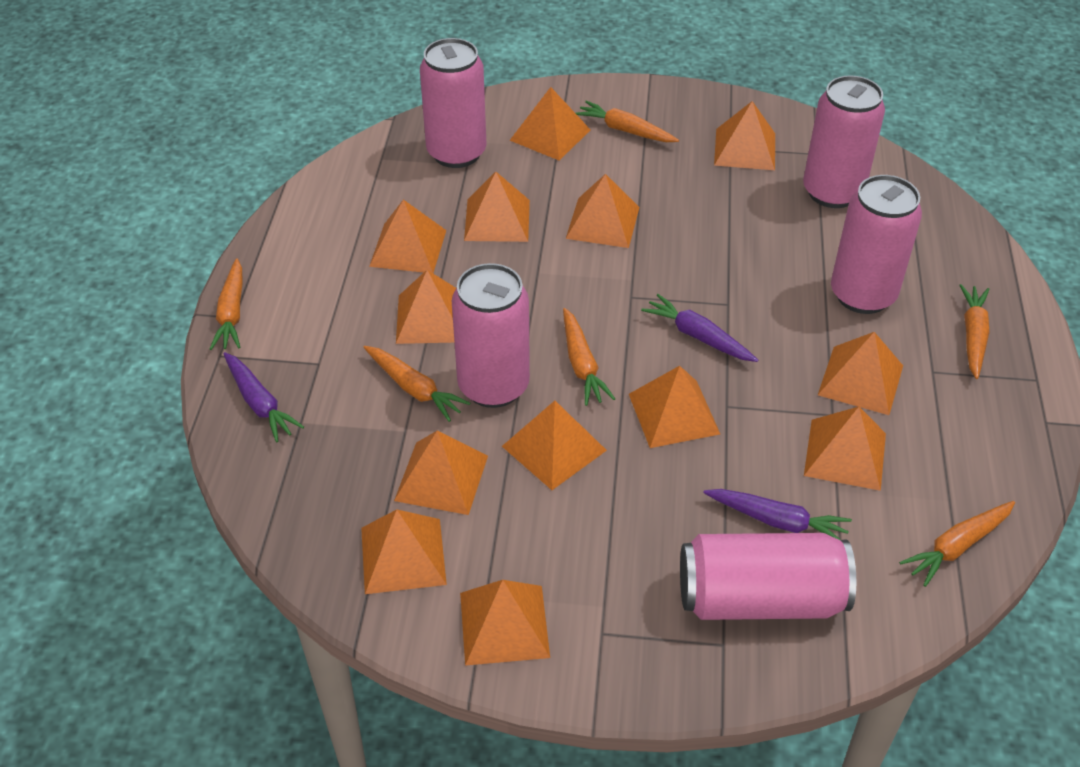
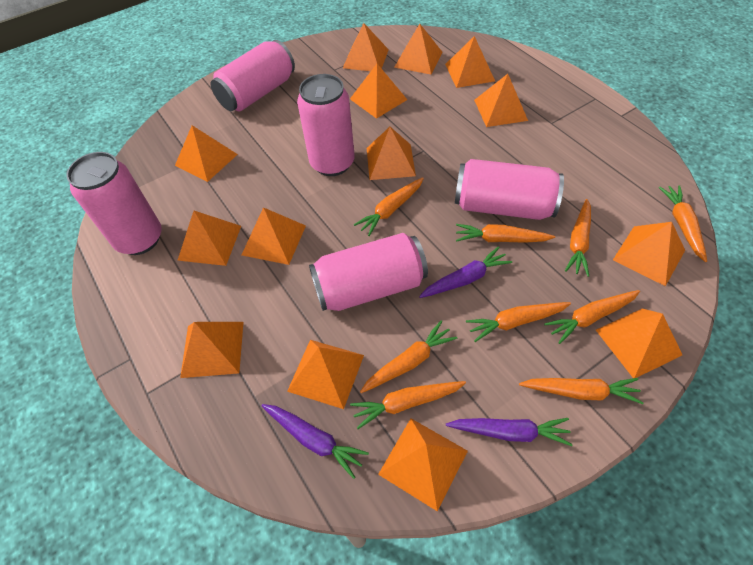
orange carrot: 6 -> 9
orange pyramid: 13 -> 14

